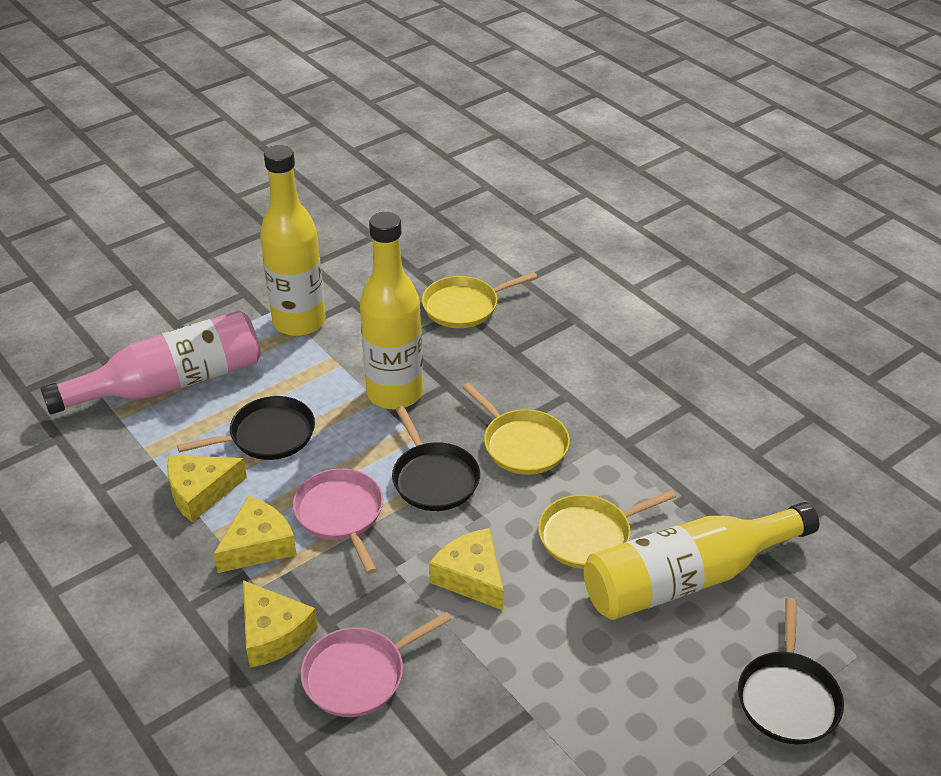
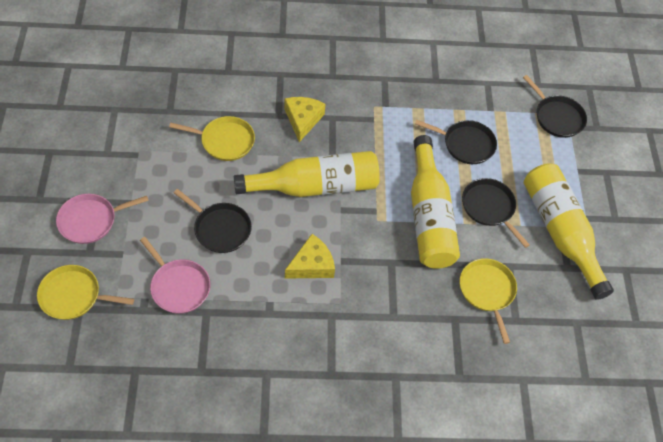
black pan: 3 -> 4
pink bottle: 1 -> 0
yellow cheese: 4 -> 2

